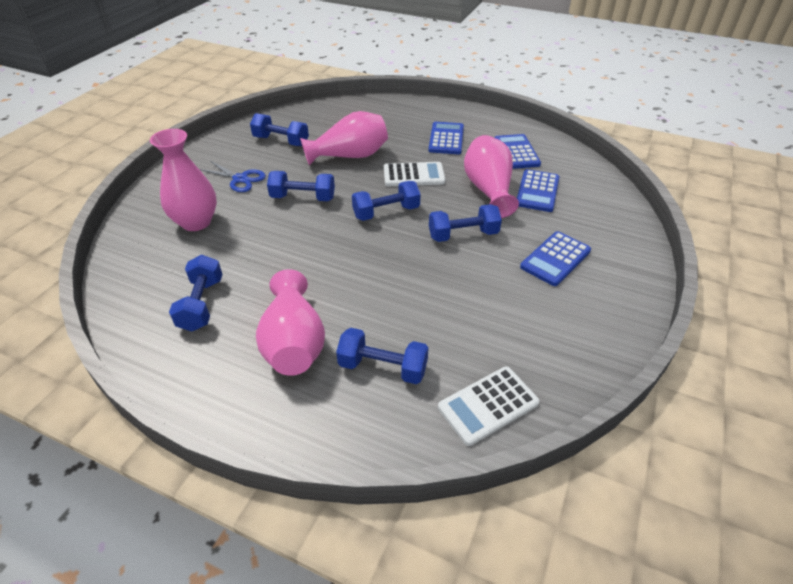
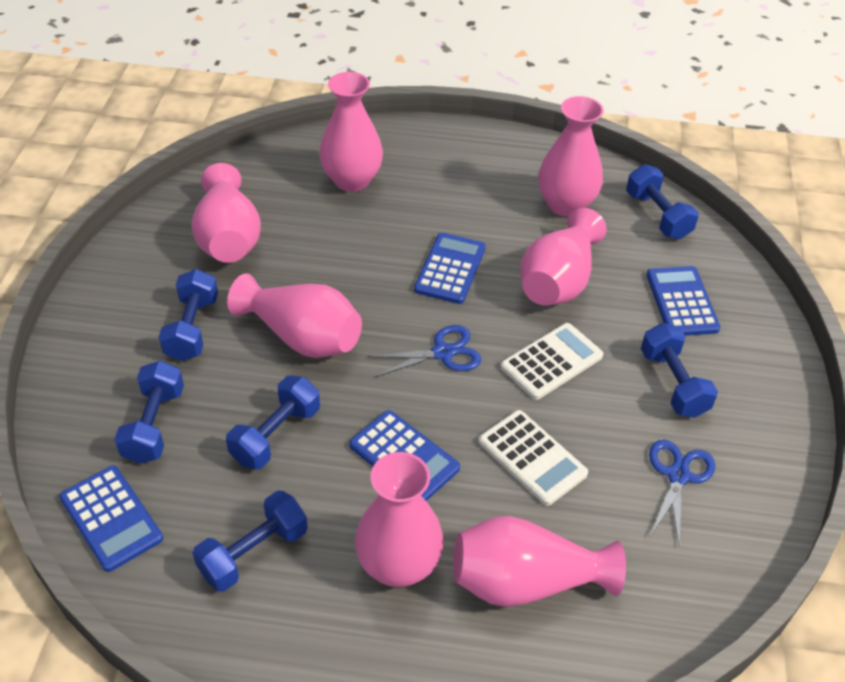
blue scissors: 1 -> 2
pink vase: 4 -> 7

